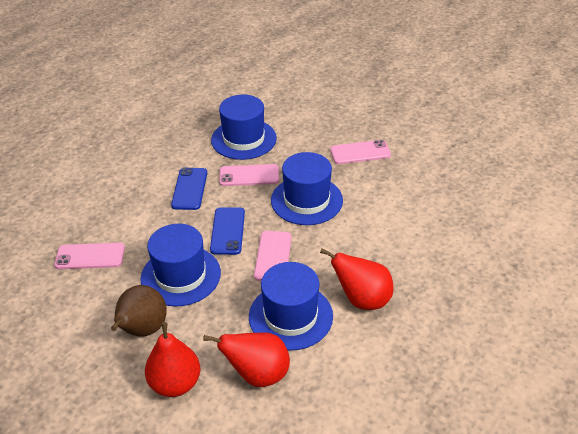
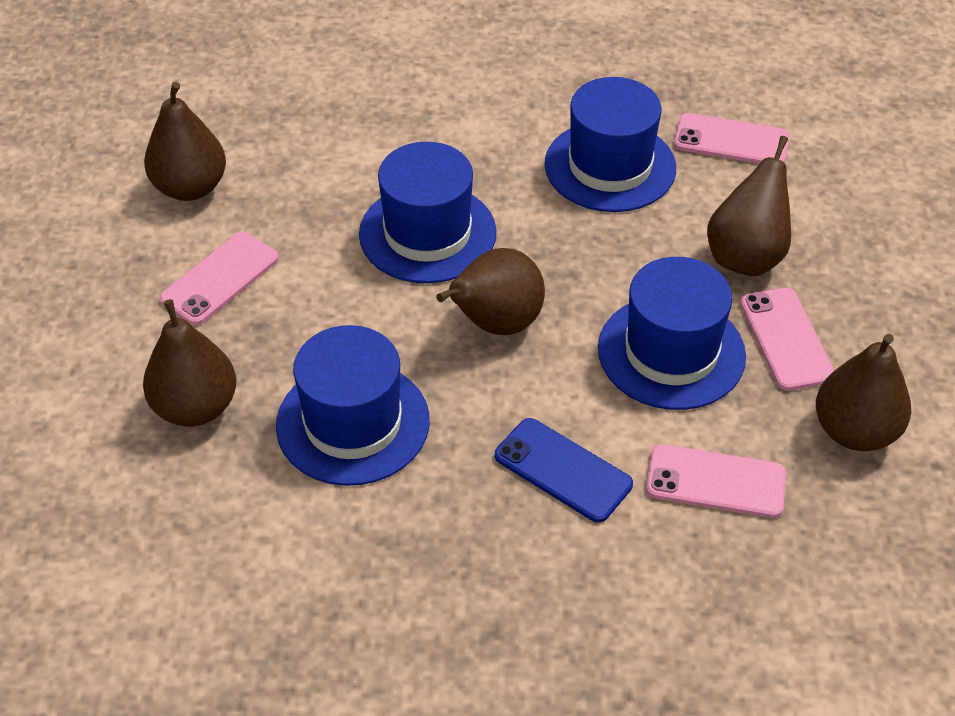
blue phone: 2 -> 1
brown pear: 1 -> 5
red pear: 3 -> 0

